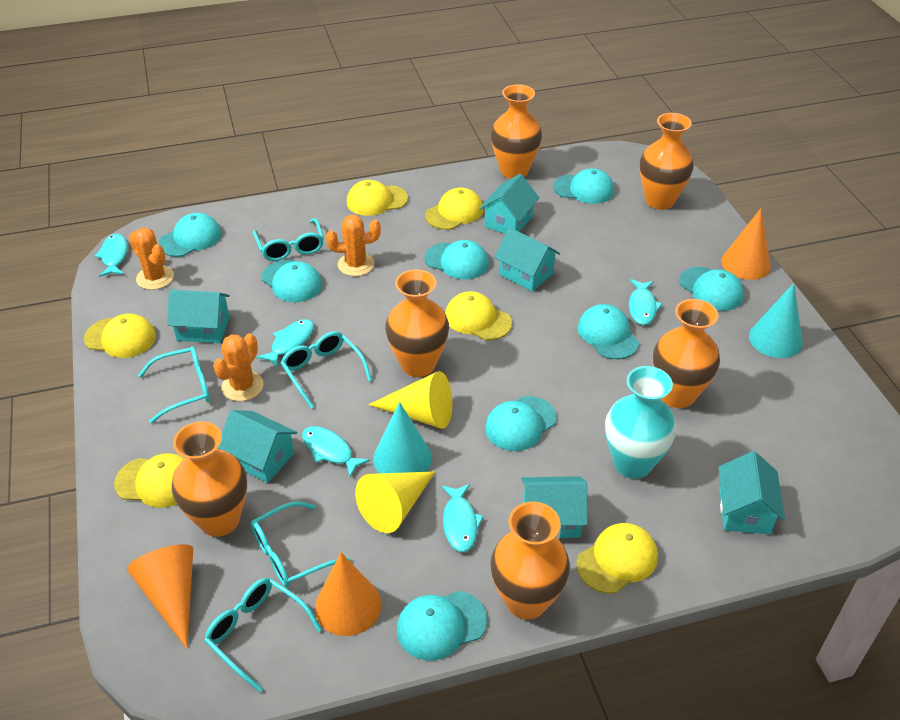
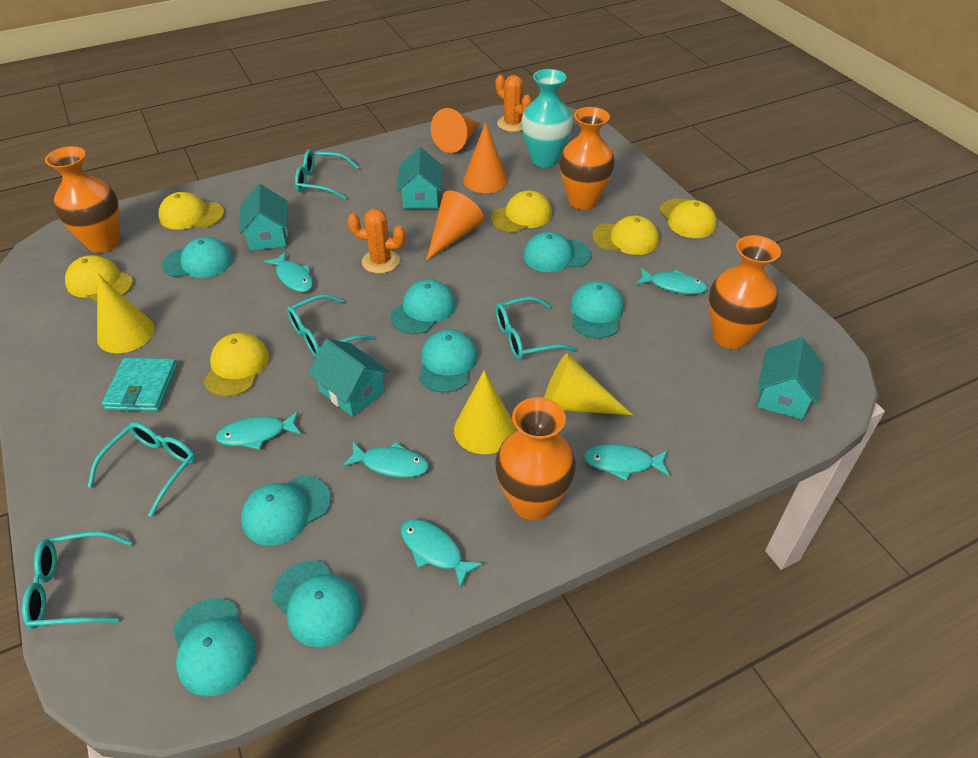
orange cactus: 3 -> 2
orange vase: 6 -> 4
turquoise cone: 2 -> 0
turquoise fish: 5 -> 6
turquoise house: 6 -> 4
turquoise wallet: 0 -> 1
yellow cone: 2 -> 3

